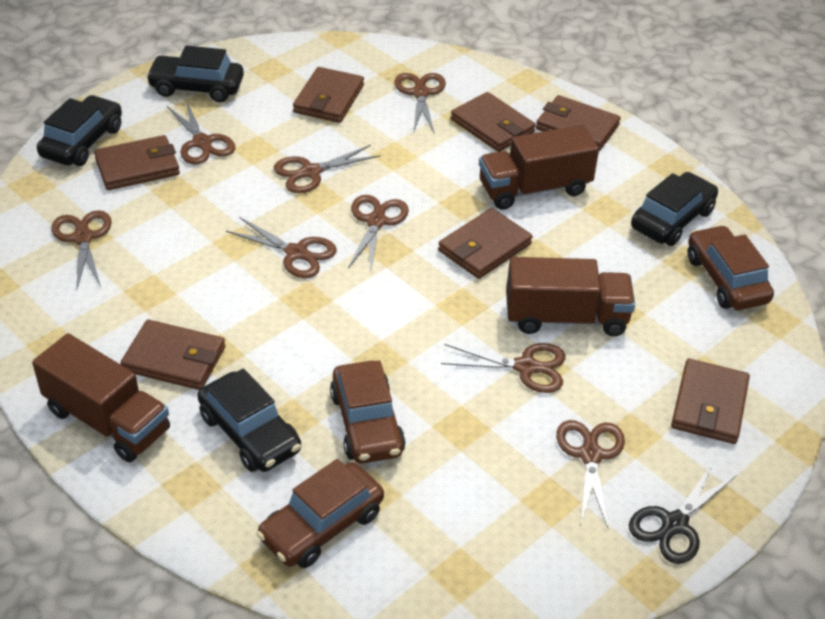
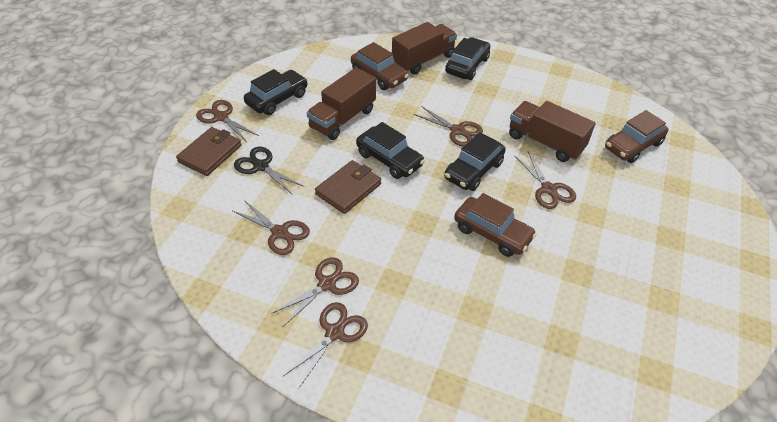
brown scissors: 8 -> 6
brown wallet: 7 -> 2

